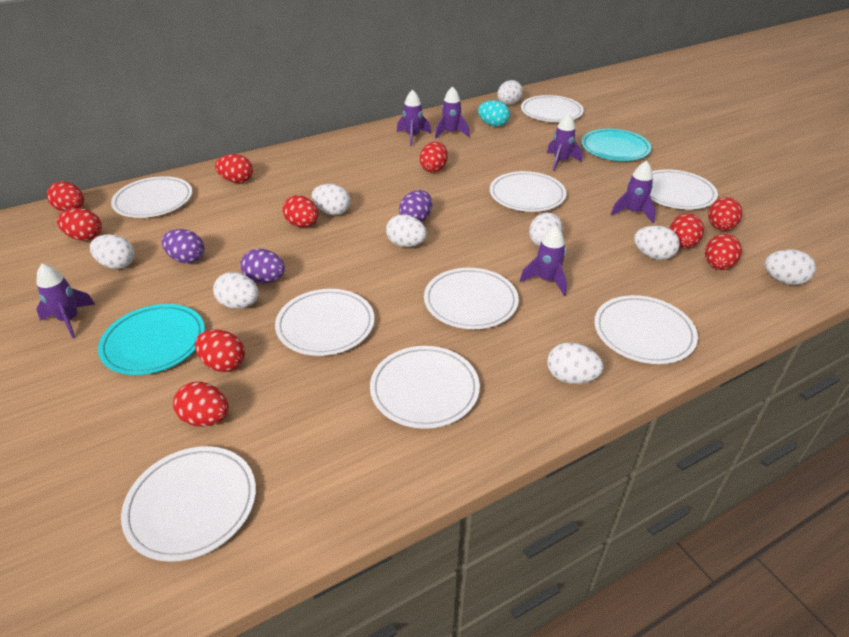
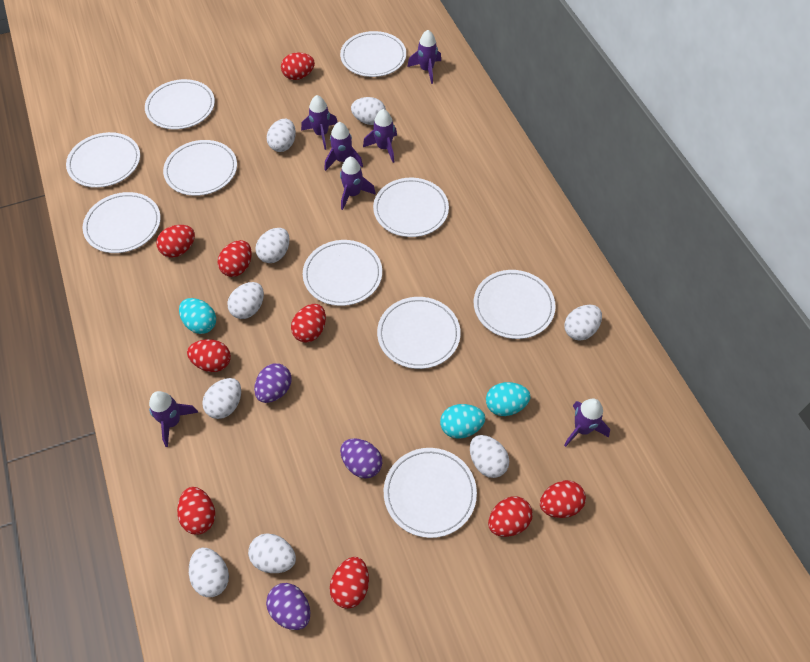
purple rocket: 6 -> 7
red egg: 10 -> 9
turquoise egg: 1 -> 3
turquoise plate: 2 -> 0
white plate: 9 -> 10

